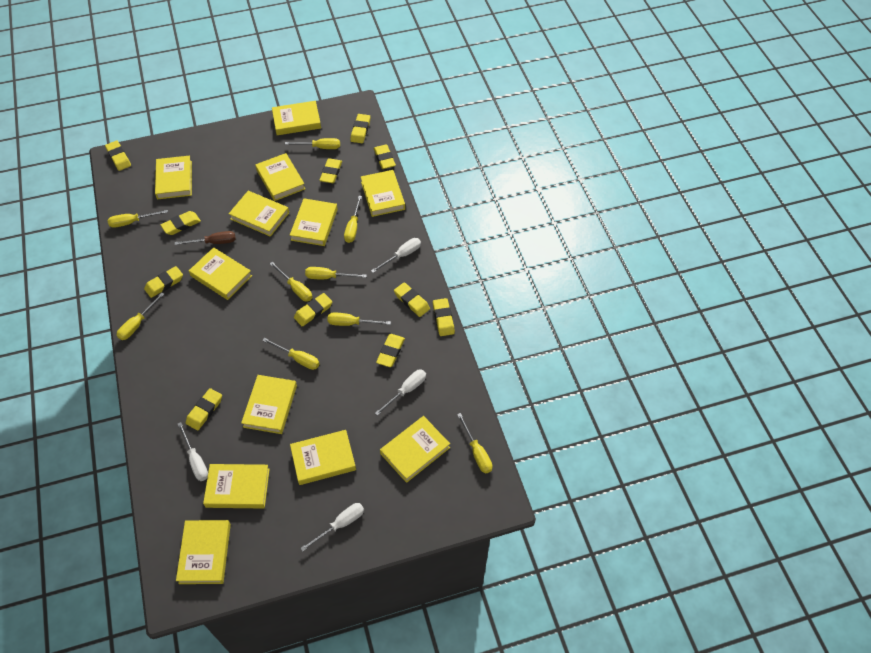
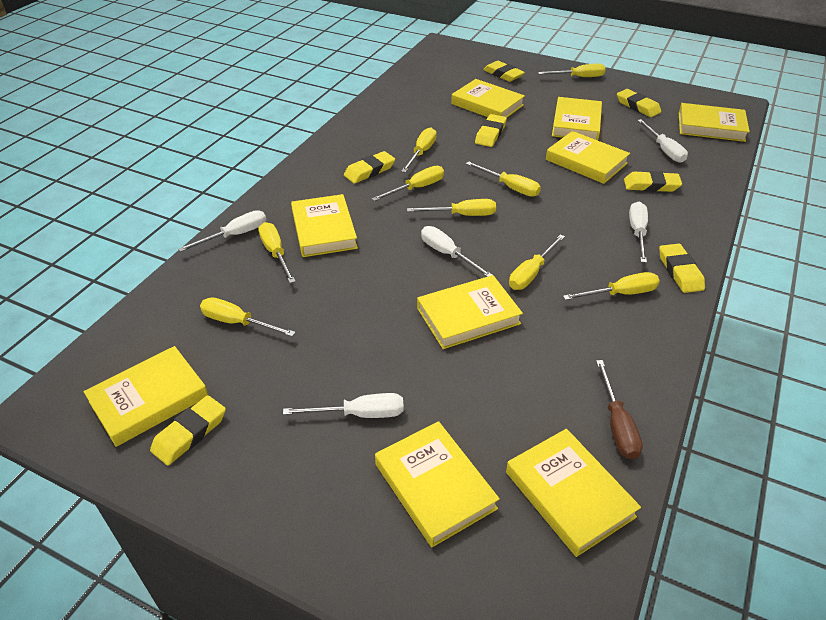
white screwdriver: 4 -> 5
yellow book: 12 -> 9
yellow eraser: 11 -> 7

